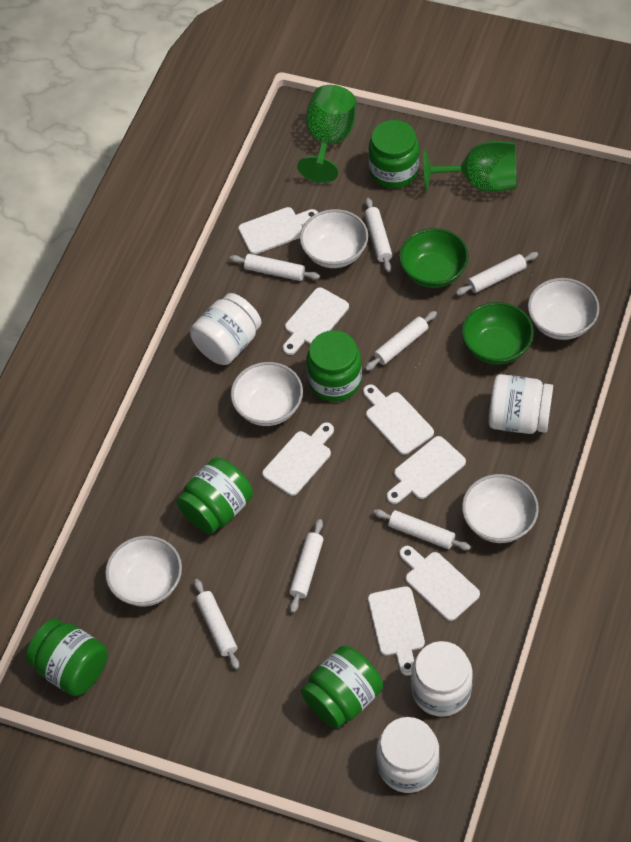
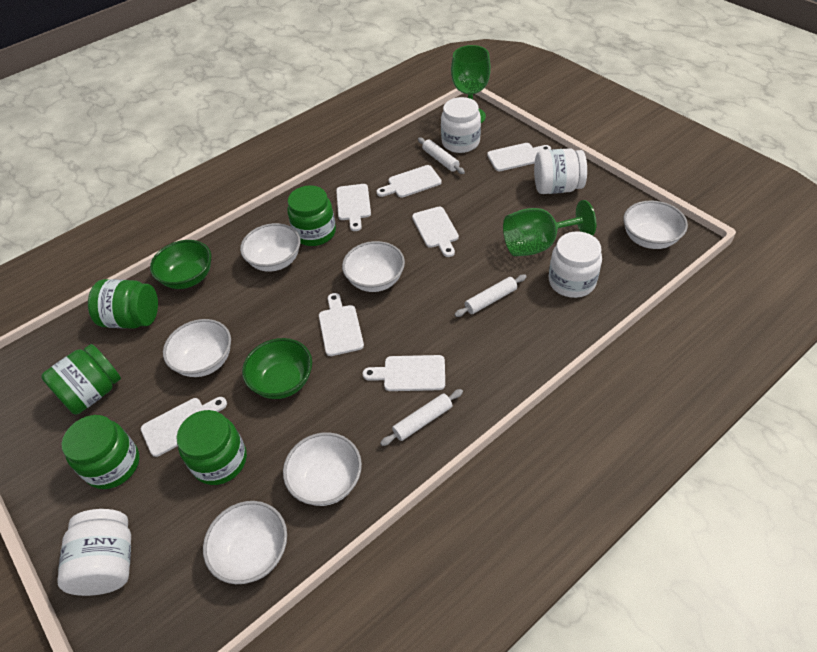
white bowl: 5 -> 6
white rolling pin: 7 -> 3

